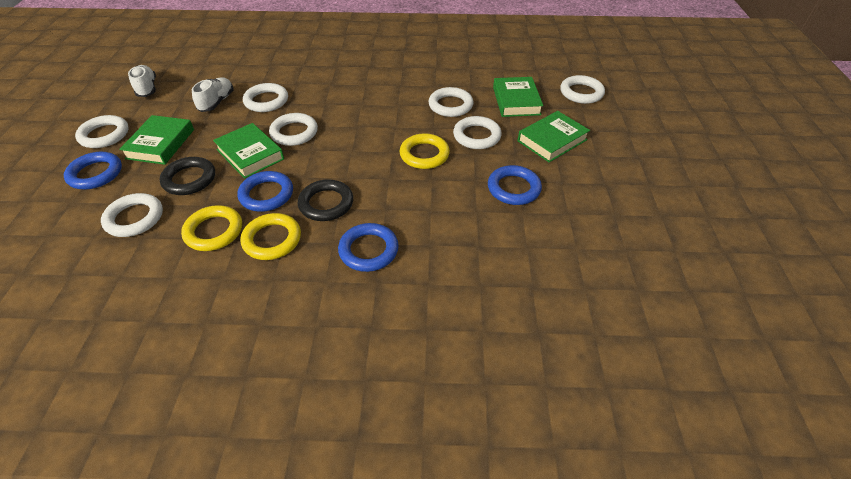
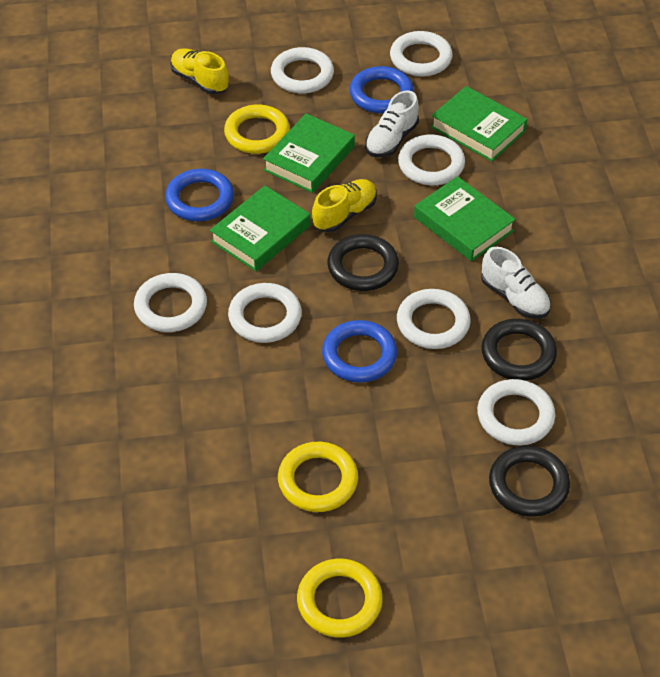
black ring: 2 -> 3
blue ring: 4 -> 3
yellow shoe: 0 -> 2

